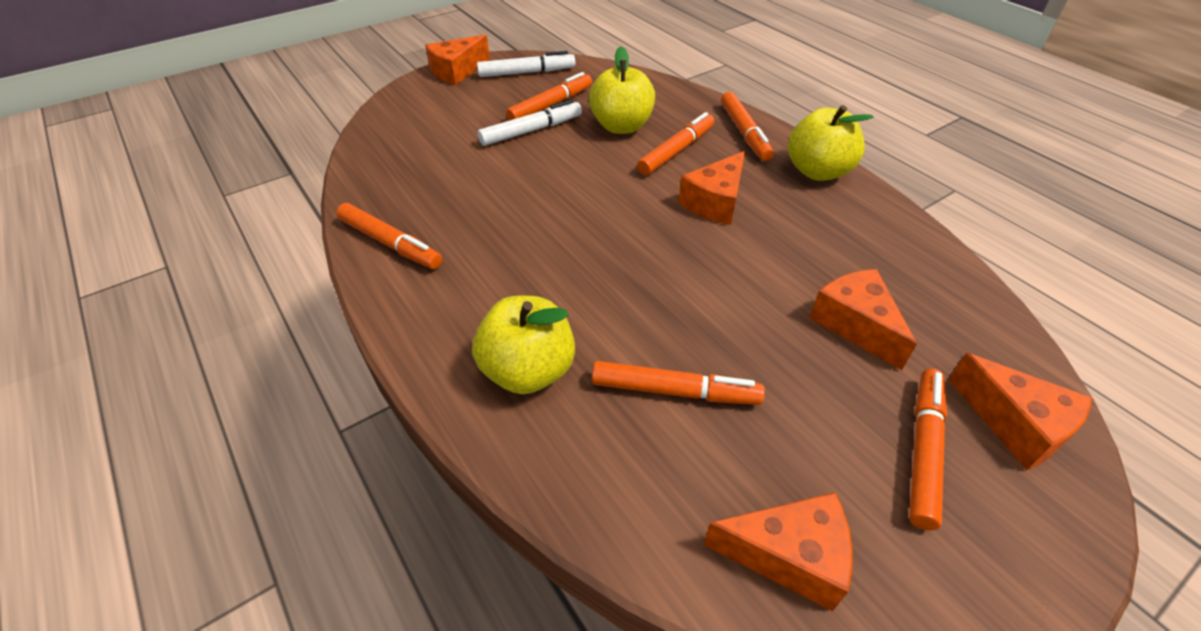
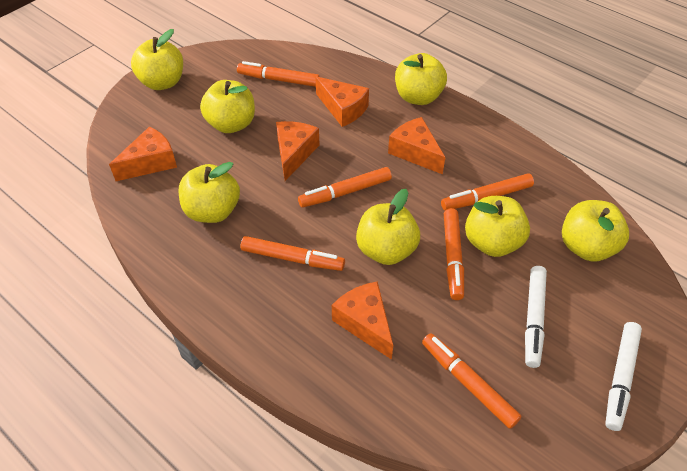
yellow apple: 3 -> 7

